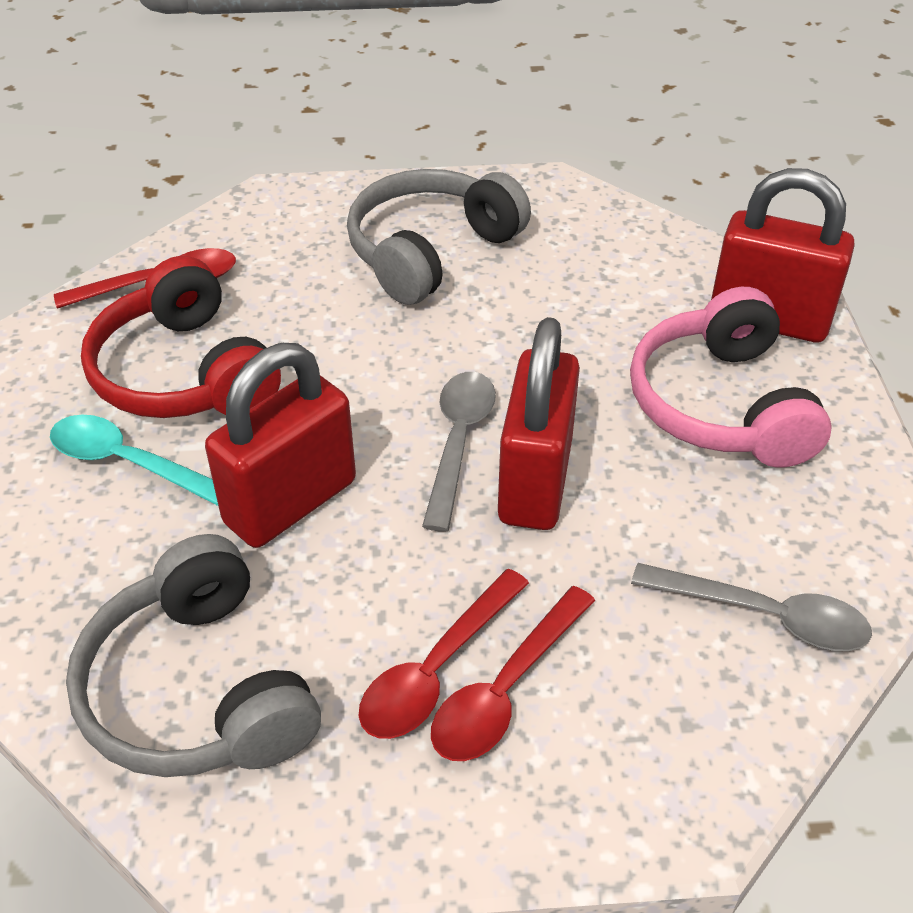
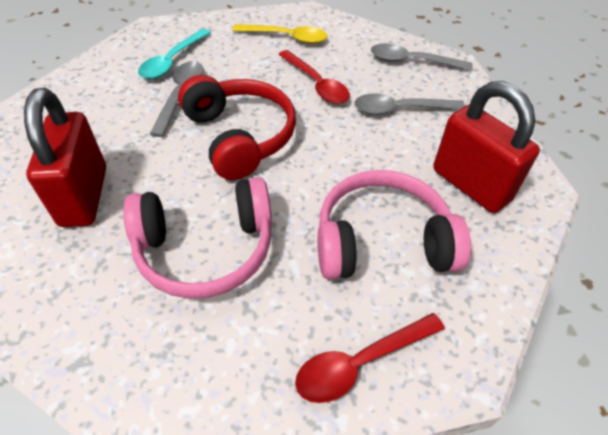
grey headphones: 2 -> 0
grey spoon: 2 -> 3
pink headphones: 1 -> 2
red padlock: 3 -> 2
red spoon: 3 -> 2
yellow spoon: 0 -> 1

